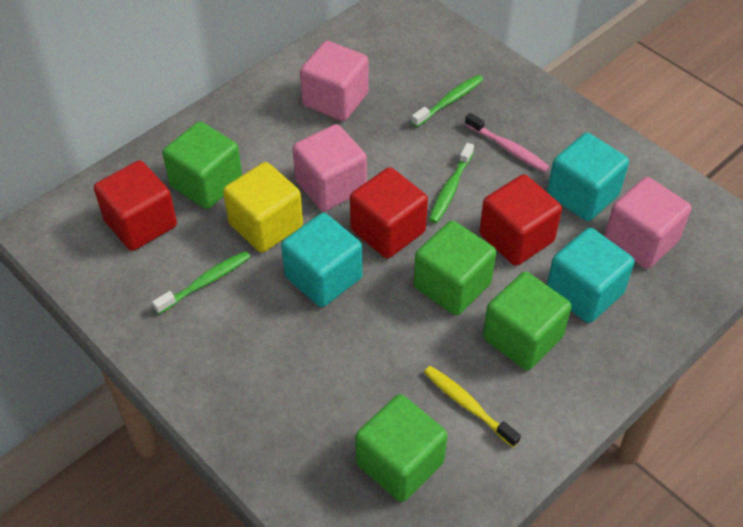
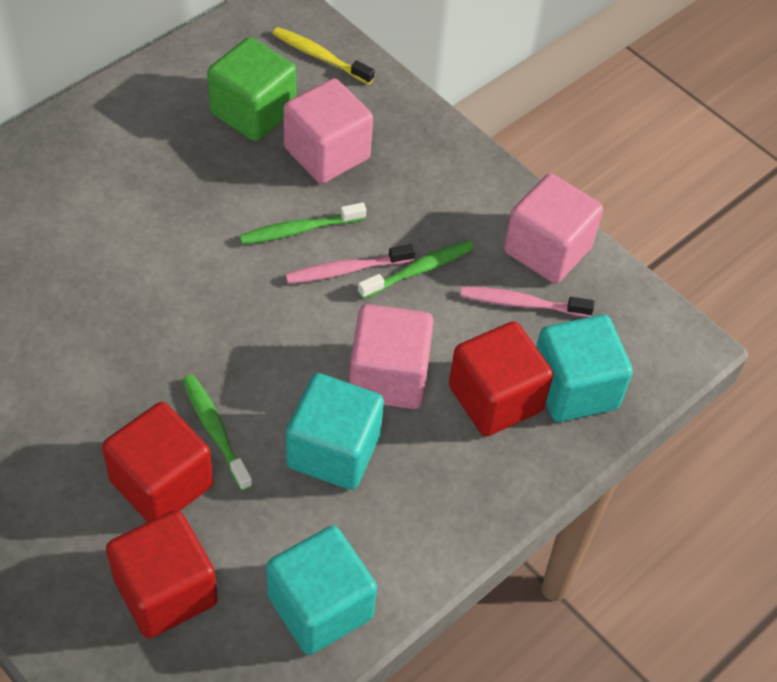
green cube: 4 -> 1
pink toothbrush: 1 -> 2
yellow cube: 1 -> 0

